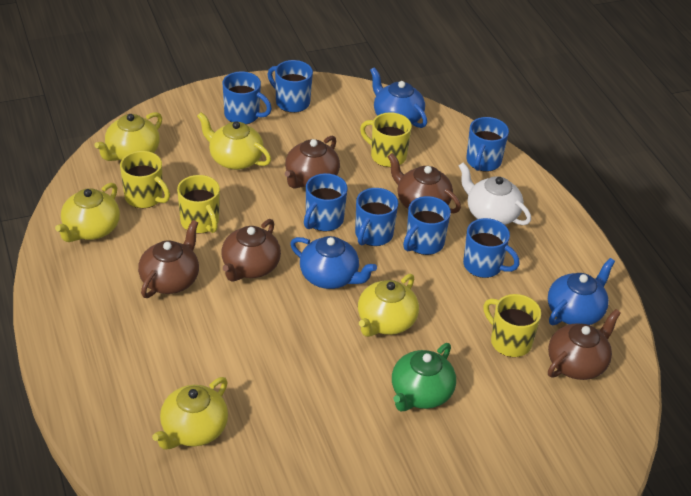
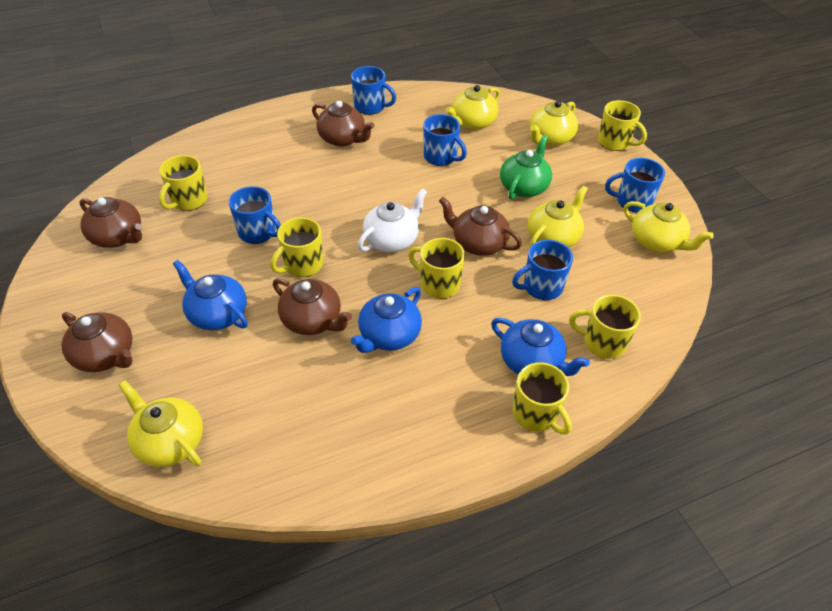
blue mug: 7 -> 5
yellow mug: 4 -> 6

